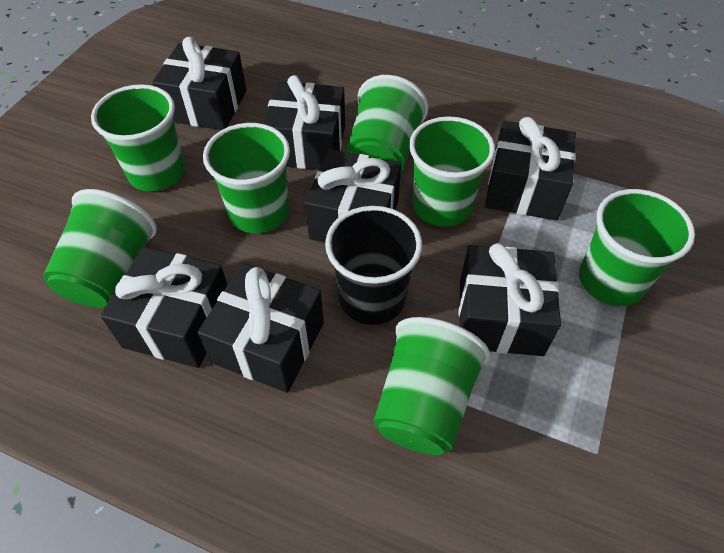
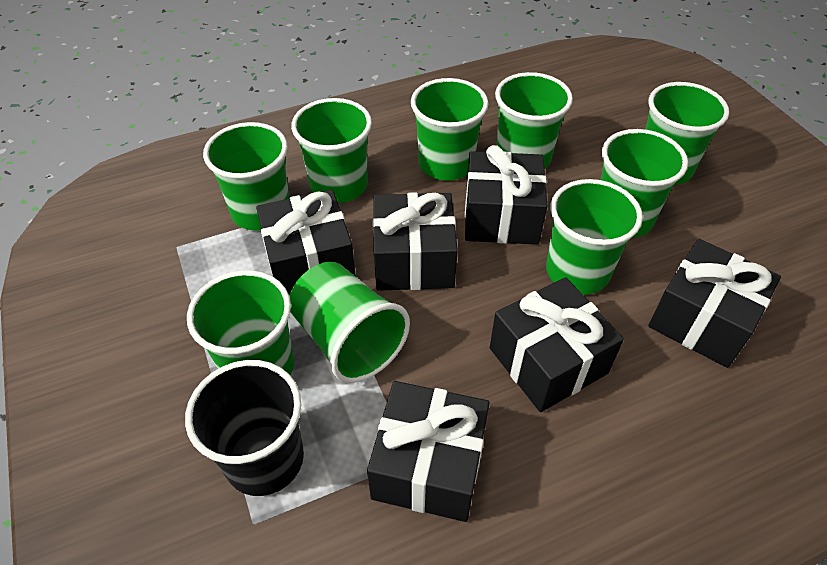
black gift: 7 -> 6
green cup: 7 -> 9

